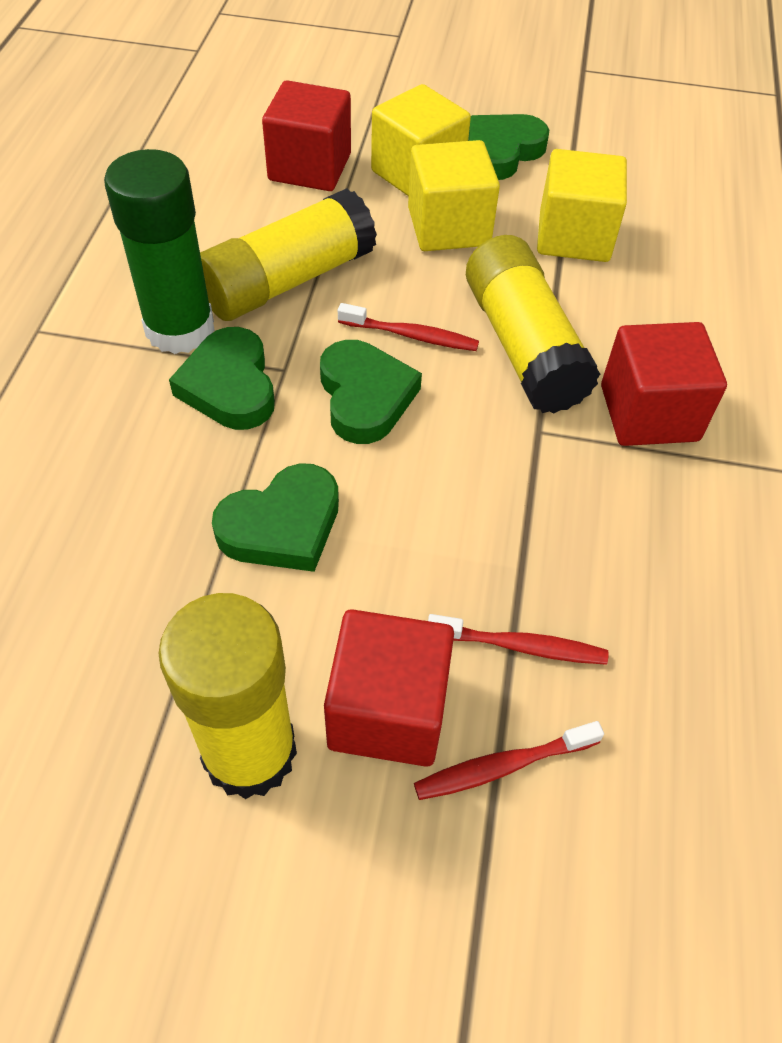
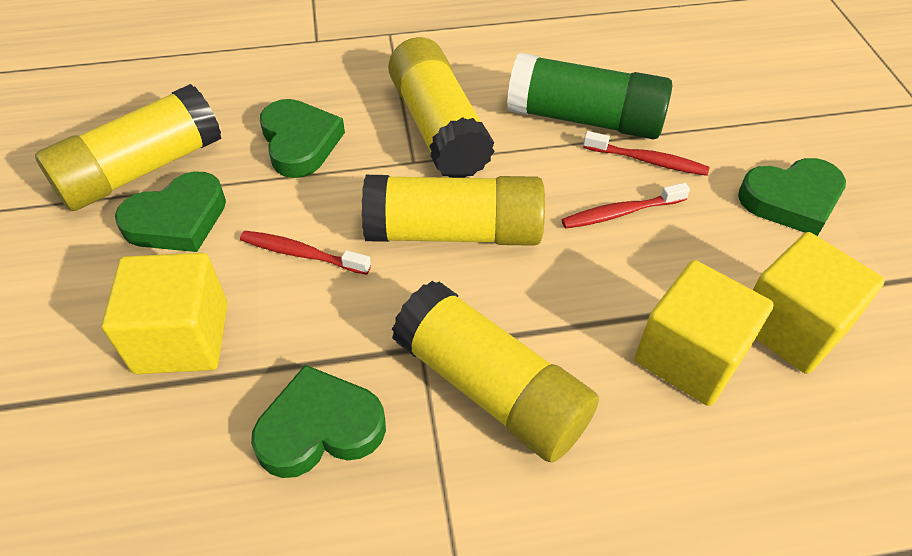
red cube: 3 -> 0
yellow glue stick: 3 -> 4

